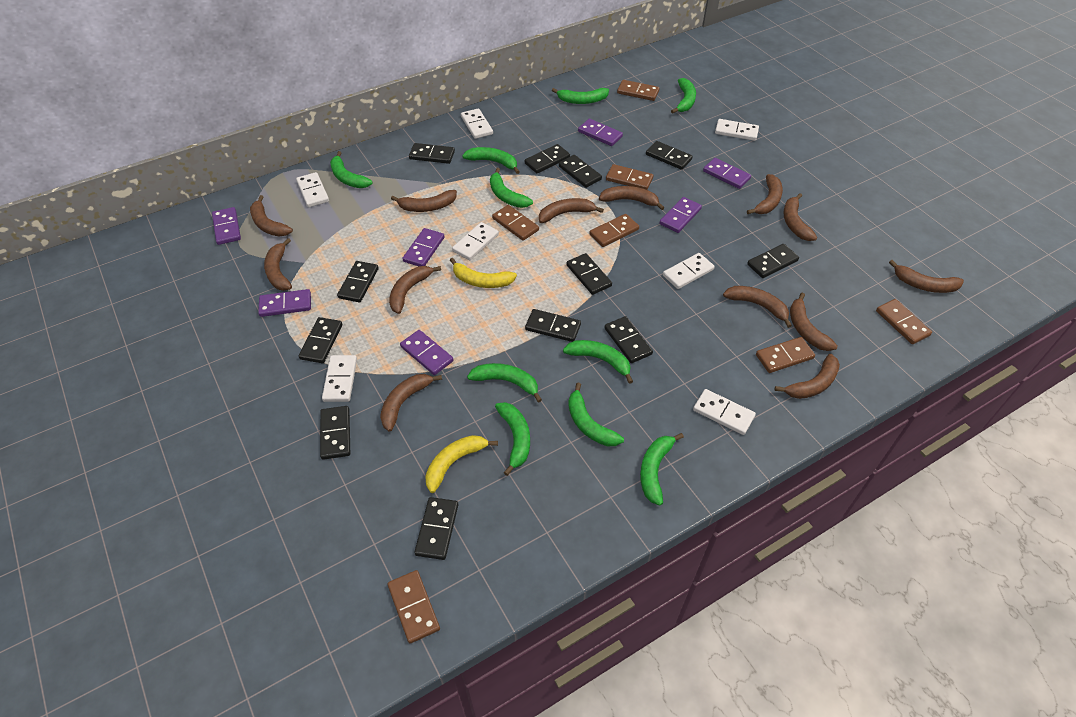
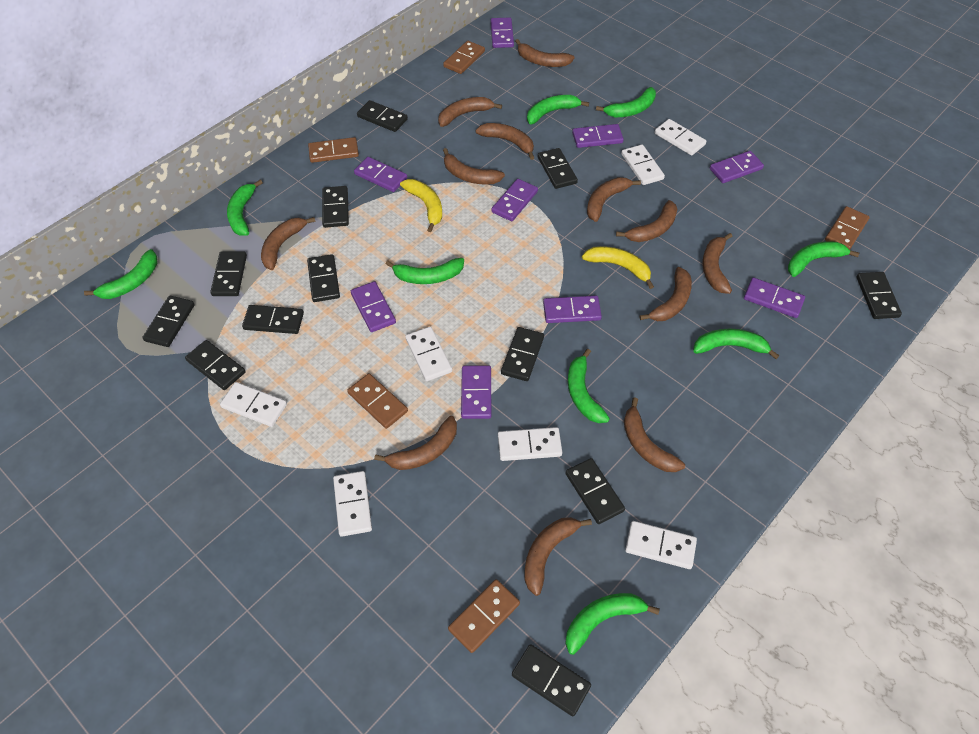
brown banana: 13 -> 12
brown domino: 7 -> 5
green banana: 10 -> 9
purple domino: 7 -> 9

